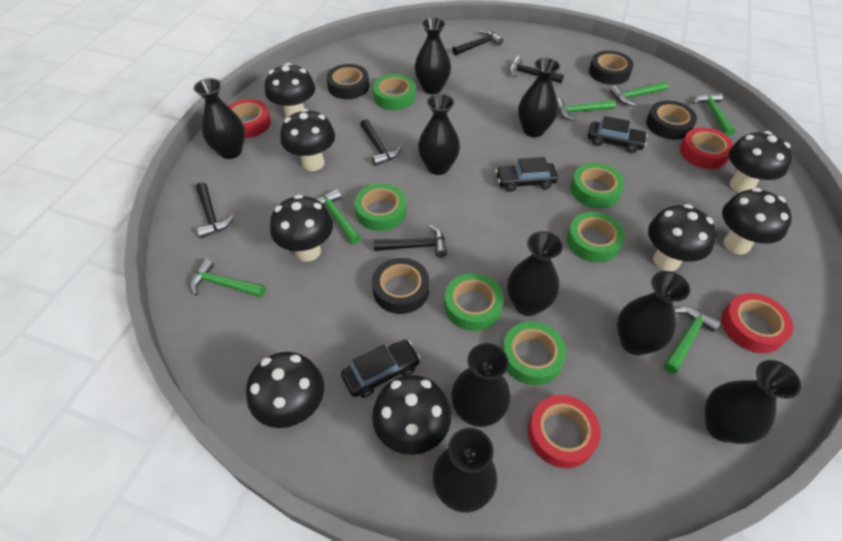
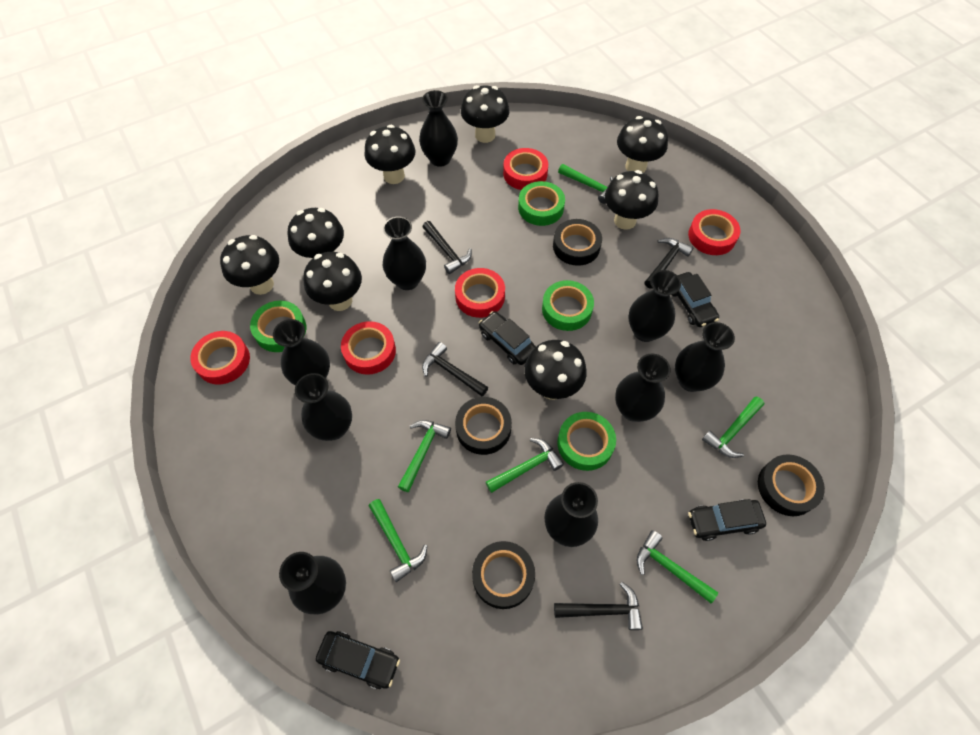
black car: 3 -> 4
black hammer: 5 -> 4
green tape: 6 -> 4
red tape: 4 -> 5

